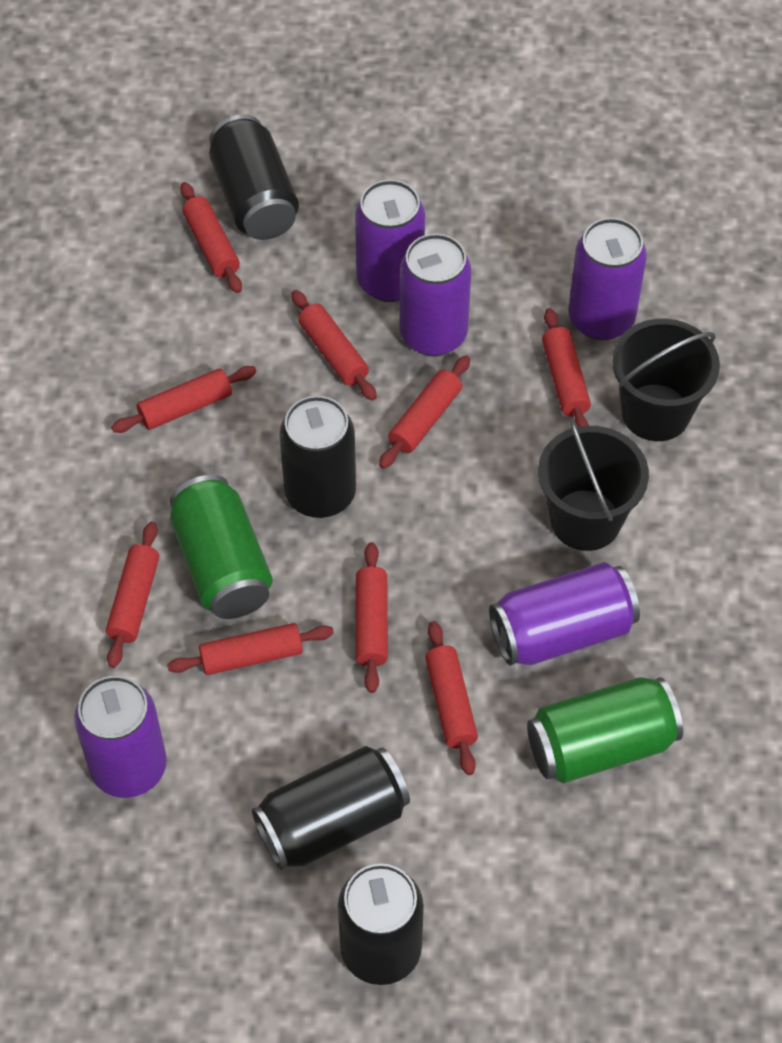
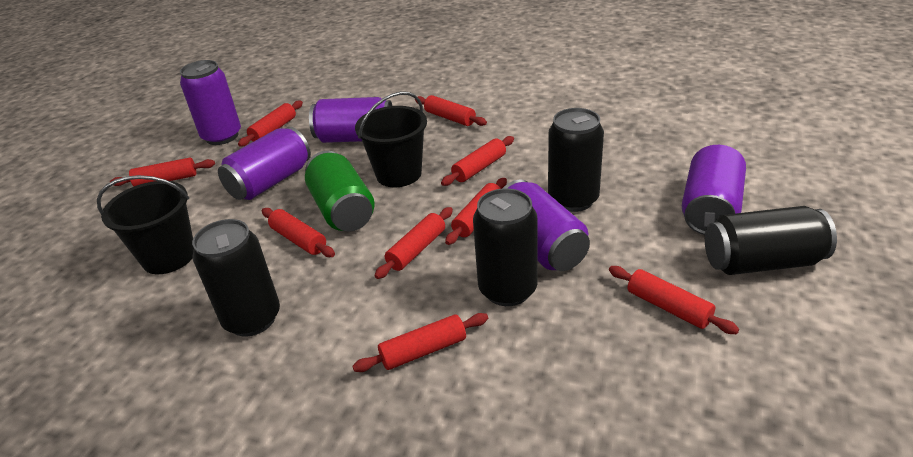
green can: 2 -> 1

